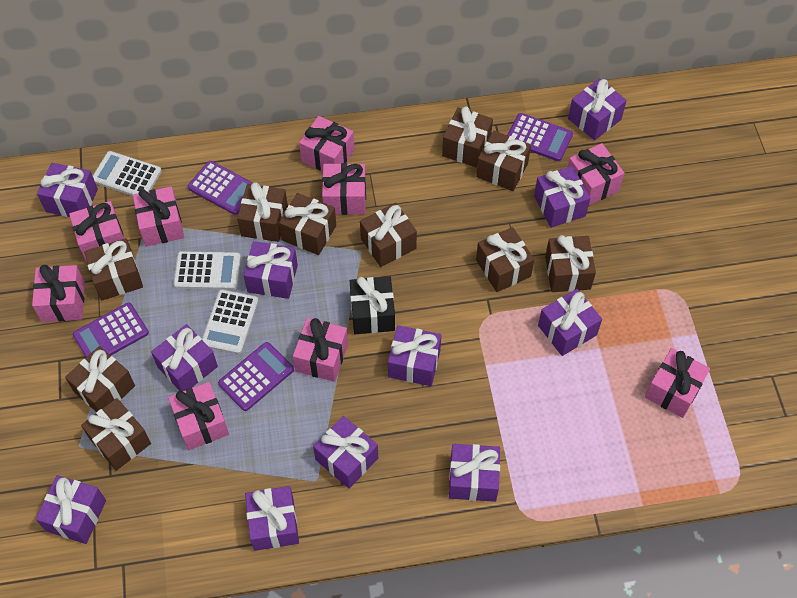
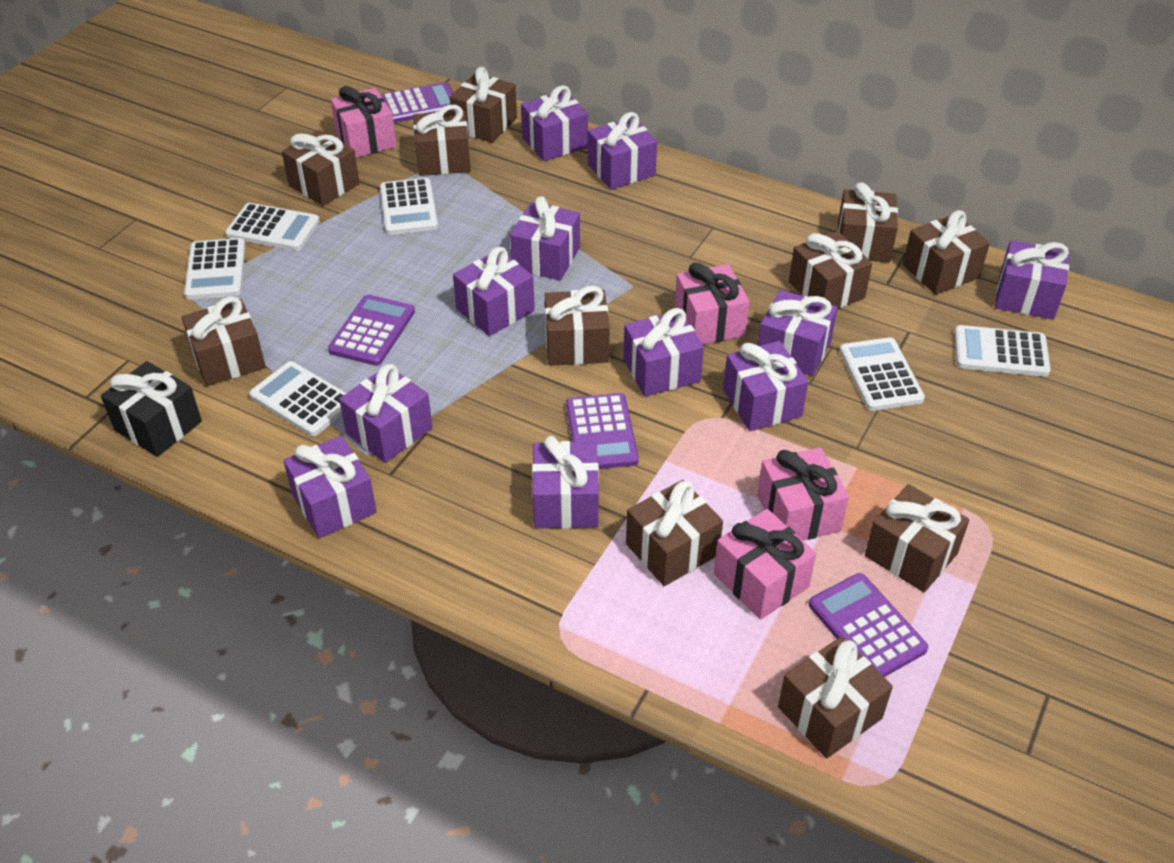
brown gift: 10 -> 11
pink gift: 9 -> 4
white calculator: 3 -> 6

